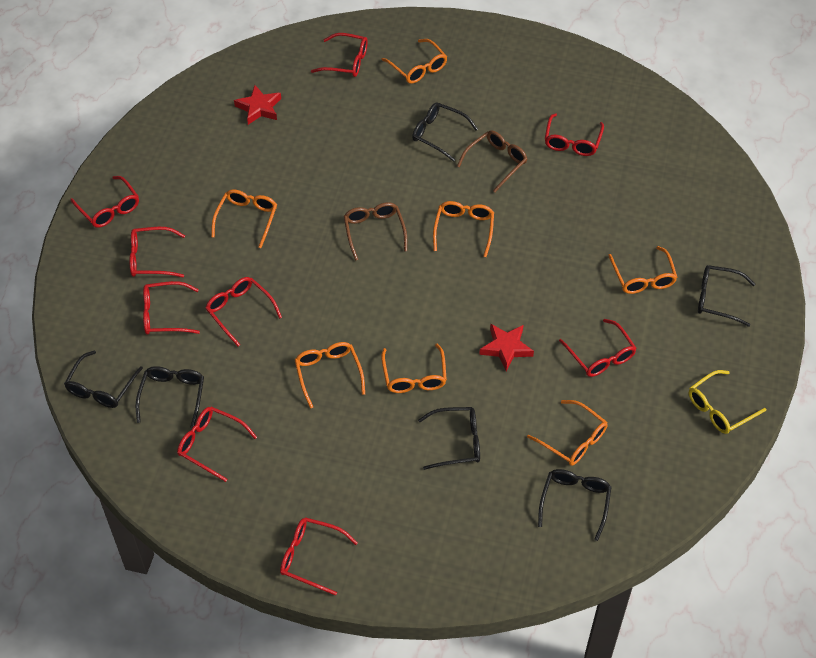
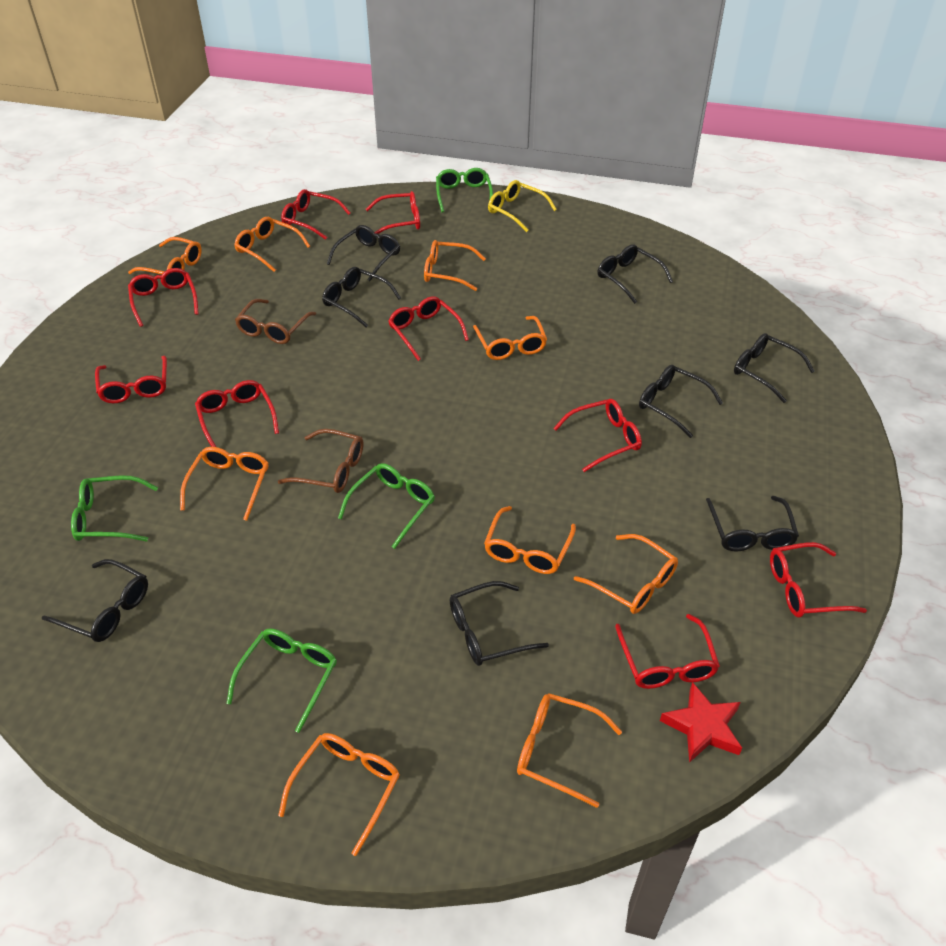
black glasses: 6 -> 8
green glasses: 0 -> 4
orange glasses: 7 -> 9
red star: 2 -> 1

